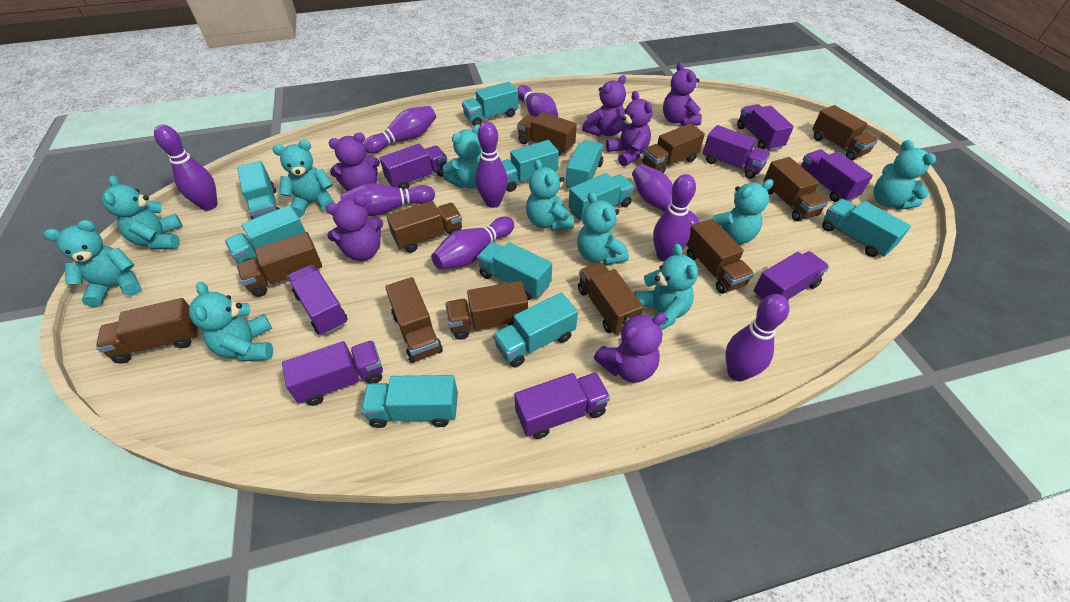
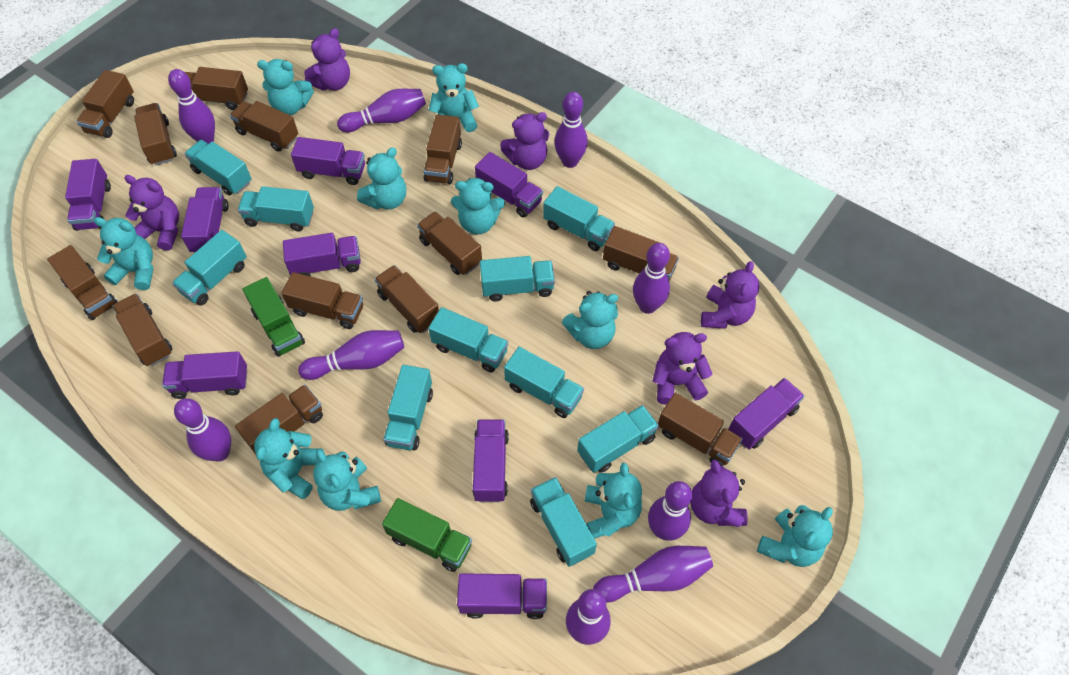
brown truck: 11 -> 13
green truck: 0 -> 2
purple truck: 8 -> 9

